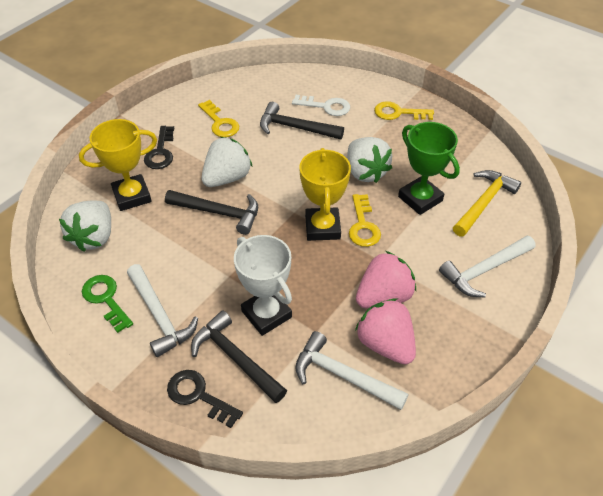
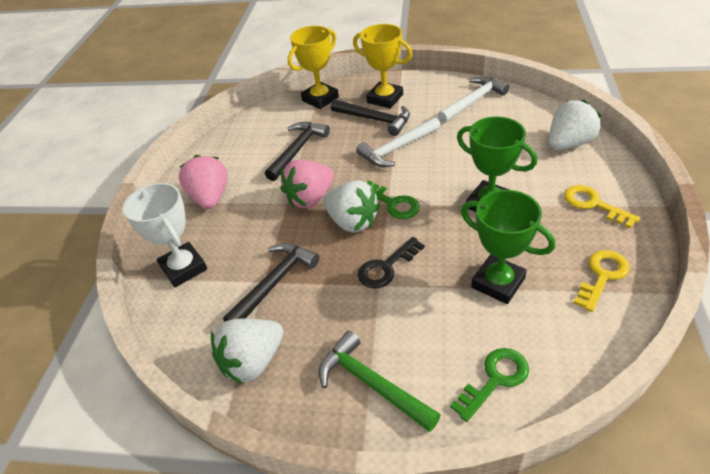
black key: 2 -> 1
green hammer: 0 -> 1
green key: 1 -> 2
green trophy: 1 -> 2
white hammer: 3 -> 2
white key: 1 -> 0
yellow hammer: 1 -> 0
yellow key: 3 -> 2

